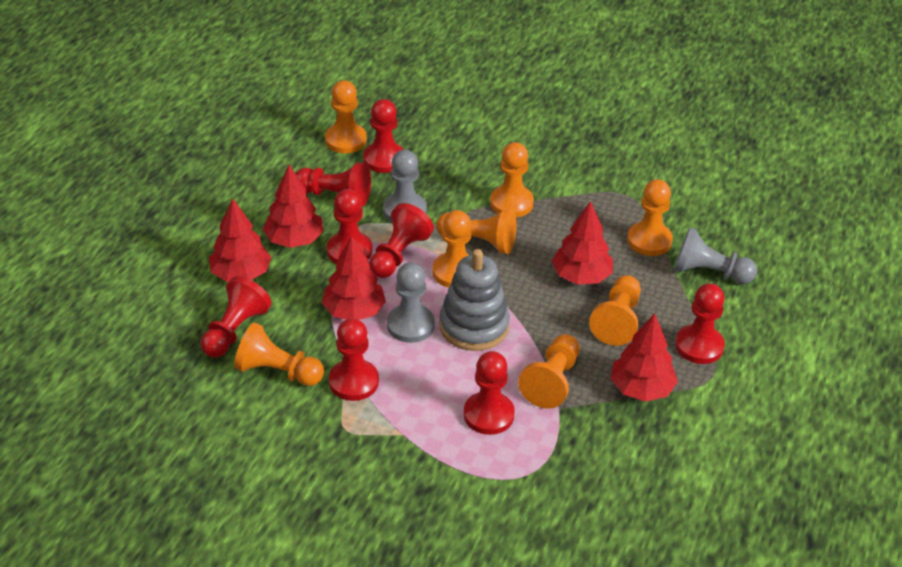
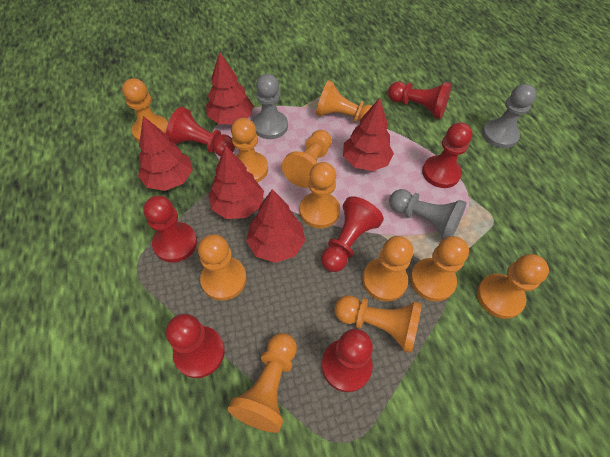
grey stacking toy: 1 -> 0
orange pawn: 8 -> 11
red pawn: 8 -> 7

